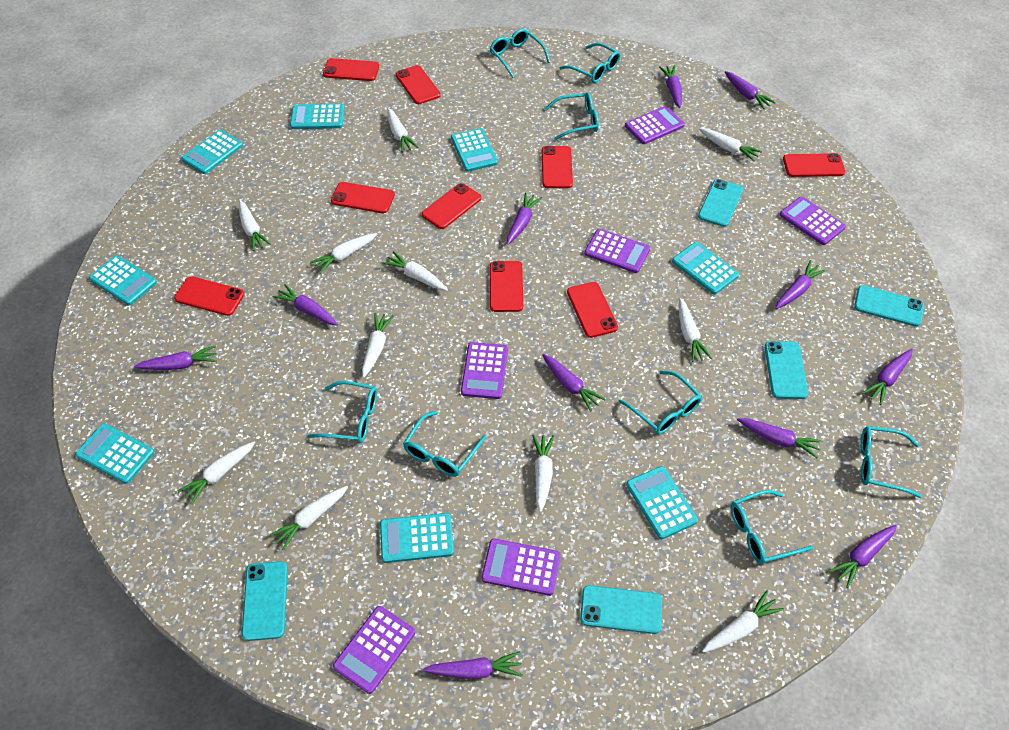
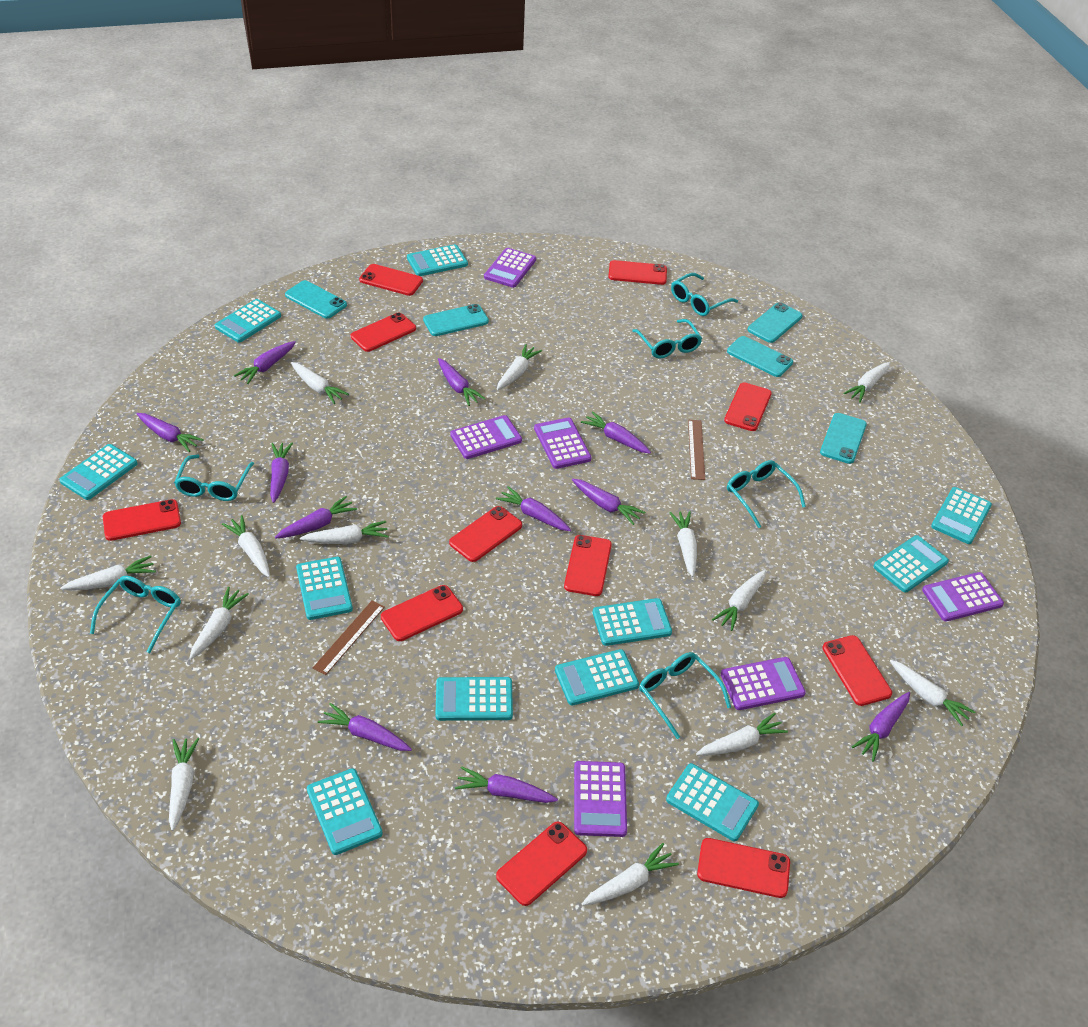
brown ruler: 0 -> 2
red phone: 9 -> 11
turquoise calculator: 8 -> 11
turquoise glasses: 8 -> 6
white carrot: 11 -> 13

